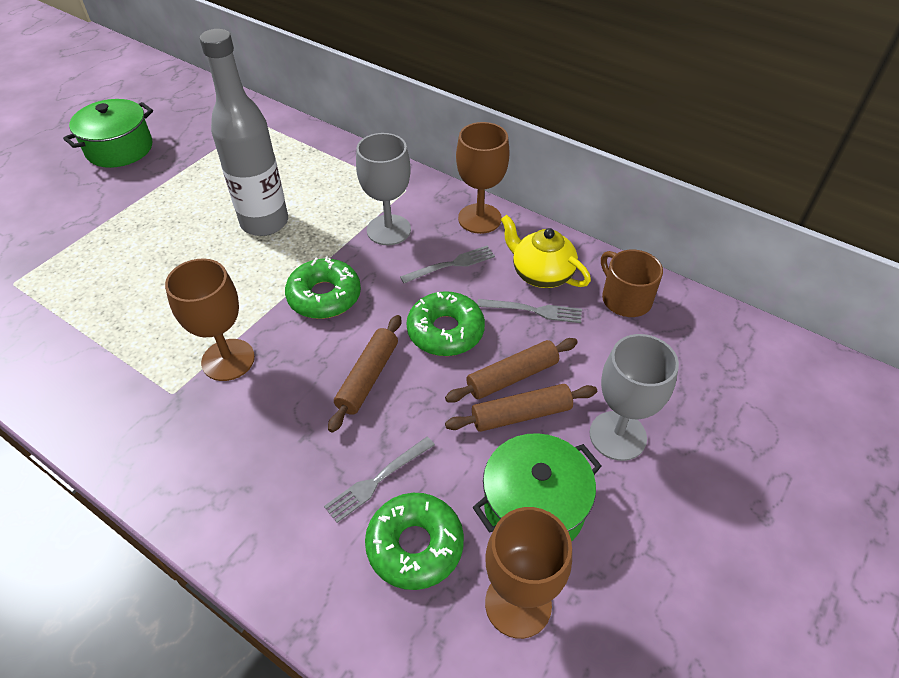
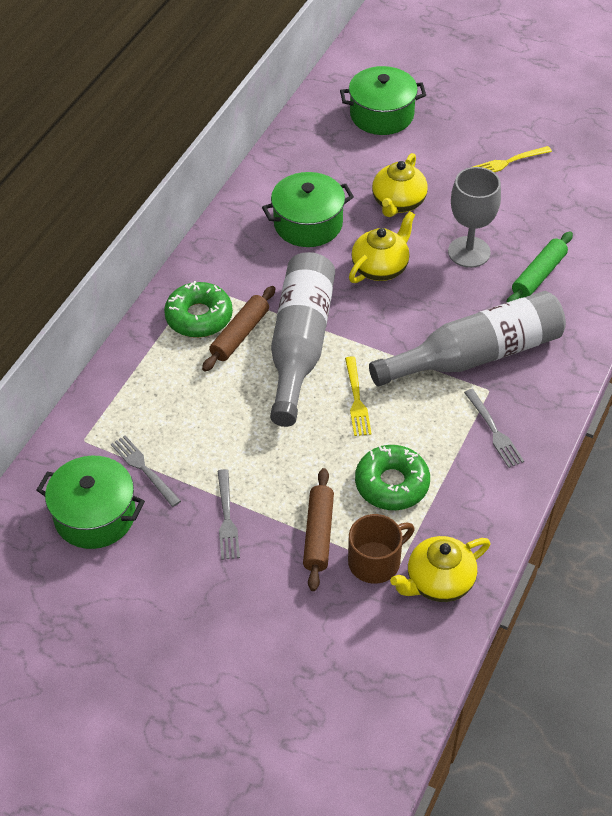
brown goblet: 3 -> 0
brown rolling pin: 3 -> 2
green donut: 3 -> 2
green pot: 2 -> 3
green rolling pin: 0 -> 1
grey bottle: 1 -> 2
grey goblet: 2 -> 1
yellow fork: 0 -> 2
yellow teapot: 1 -> 3

